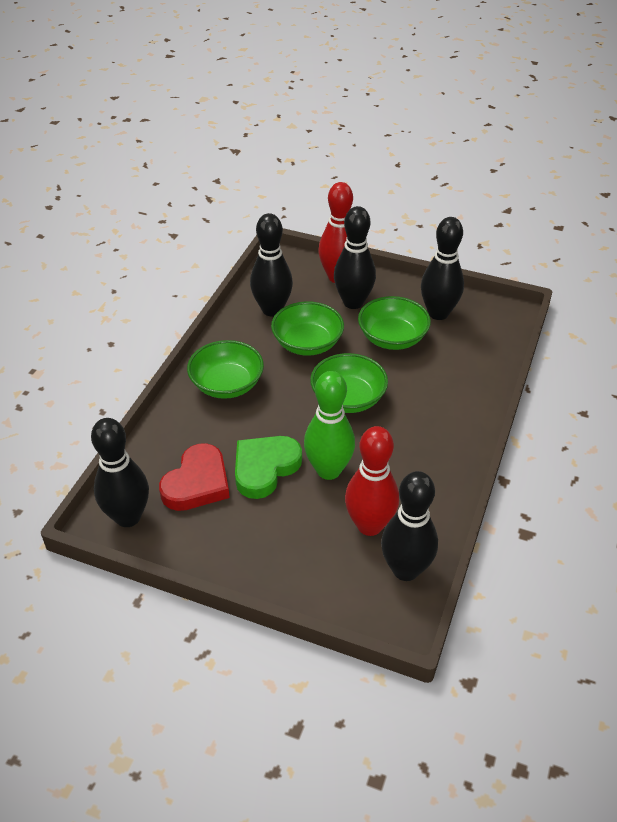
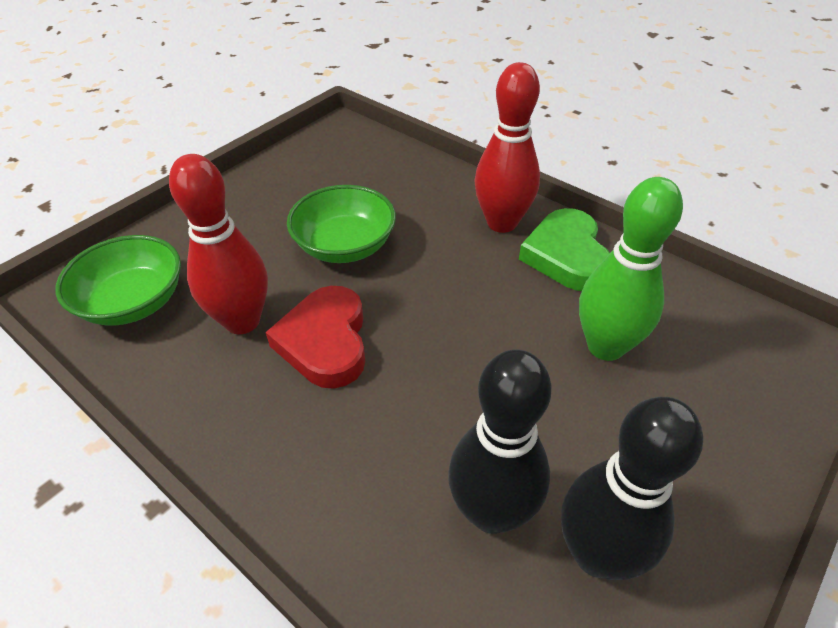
black bowling pin: 5 -> 2
green bowl: 4 -> 2

